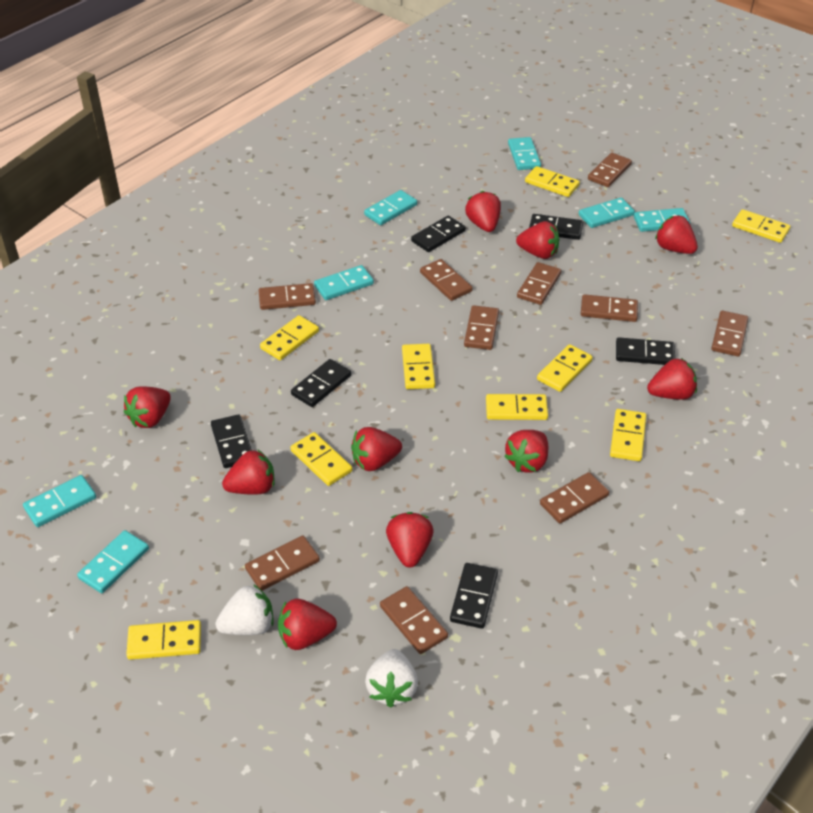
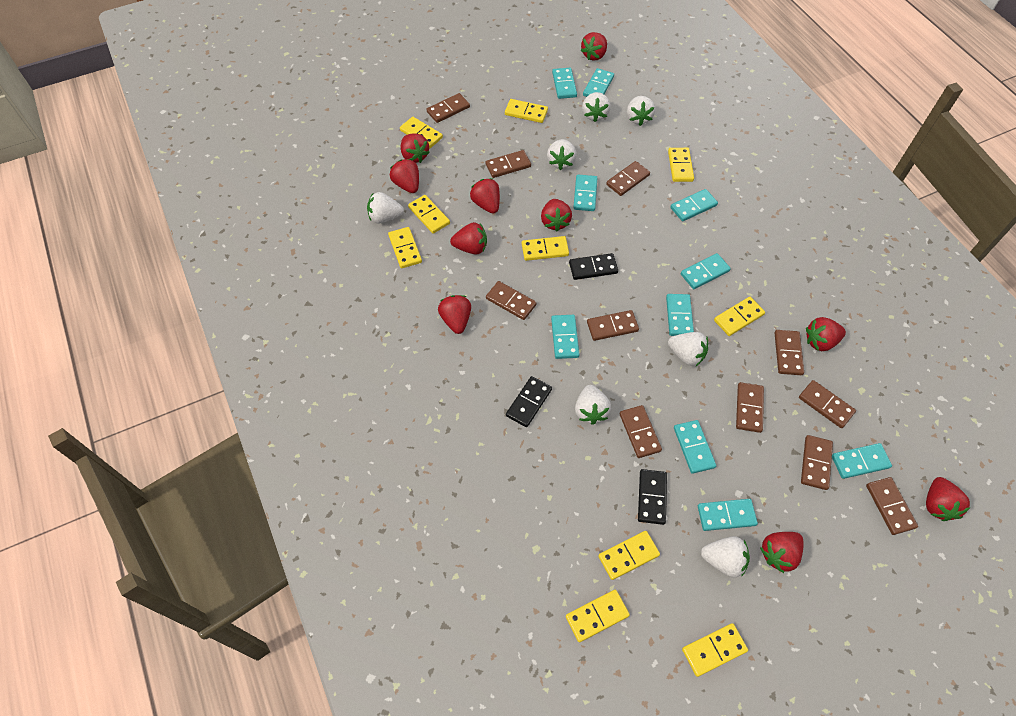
black domino: 6 -> 3
brown domino: 10 -> 11
turquoise domino: 7 -> 10
white strawberry: 2 -> 7
yellow domino: 9 -> 10

